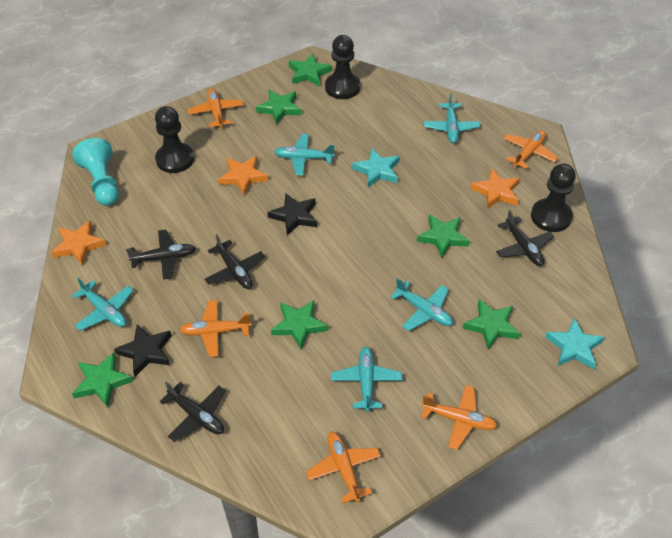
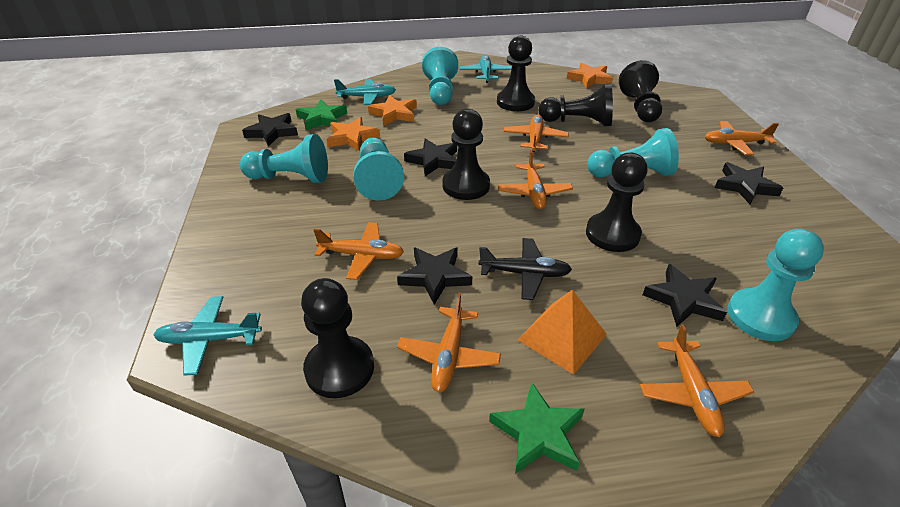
black pawn: 3 -> 6
black plane: 4 -> 1
black star: 2 -> 5
green star: 6 -> 2
orange plane: 5 -> 6
orange pyramid: 0 -> 1
turquoise pawn: 1 -> 5
turquoise plane: 5 -> 3
turquoise star: 2 -> 0

